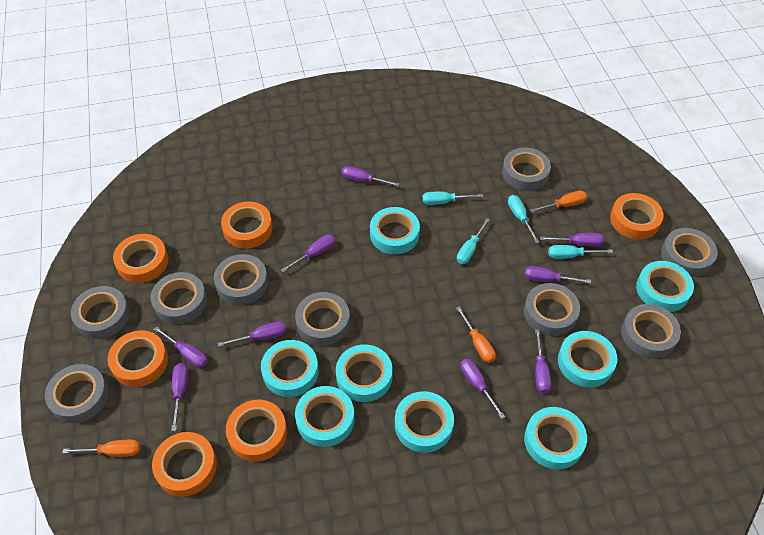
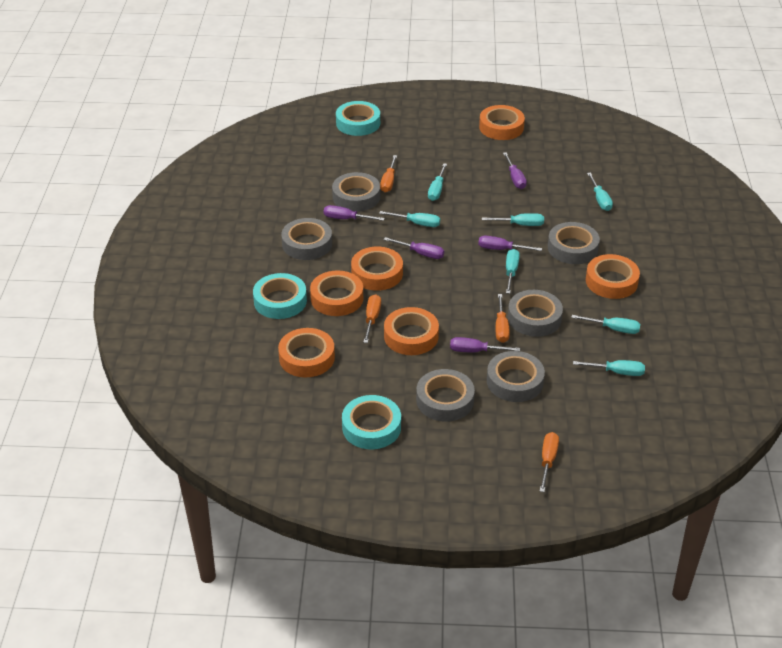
grey tape: 9 -> 6
orange screwdriver: 3 -> 4
purple screwdriver: 9 -> 5
turquoise screwdriver: 4 -> 7
turquoise tape: 8 -> 3

